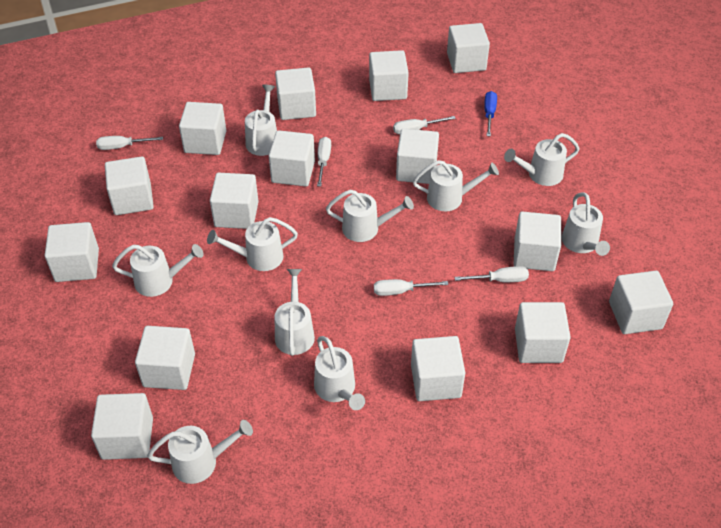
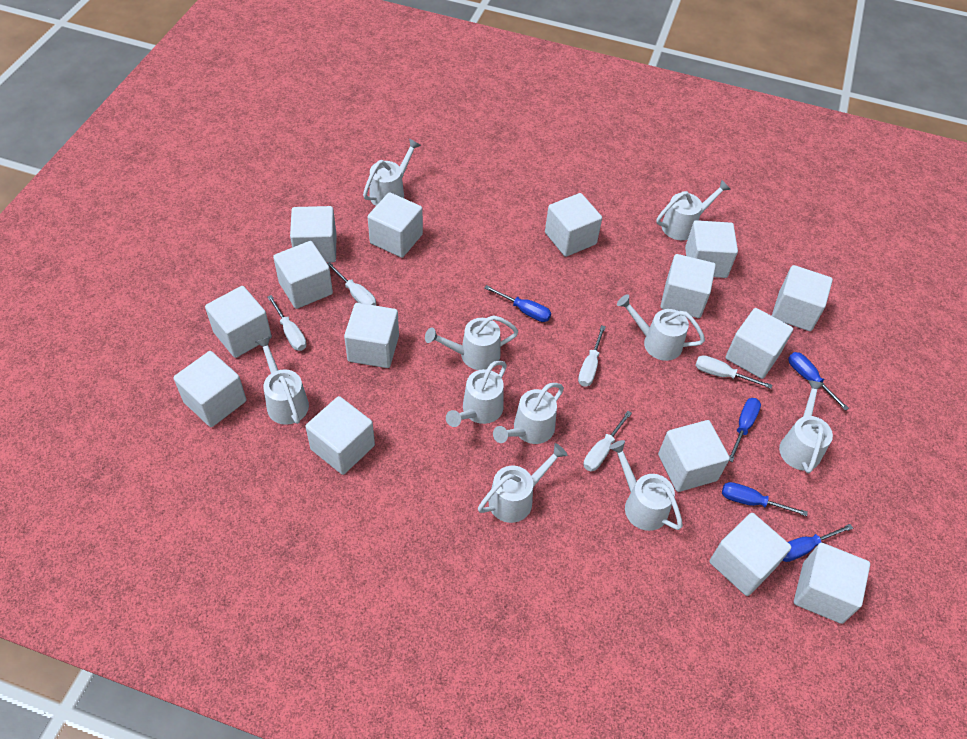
blue screwdriver: 1 -> 5

